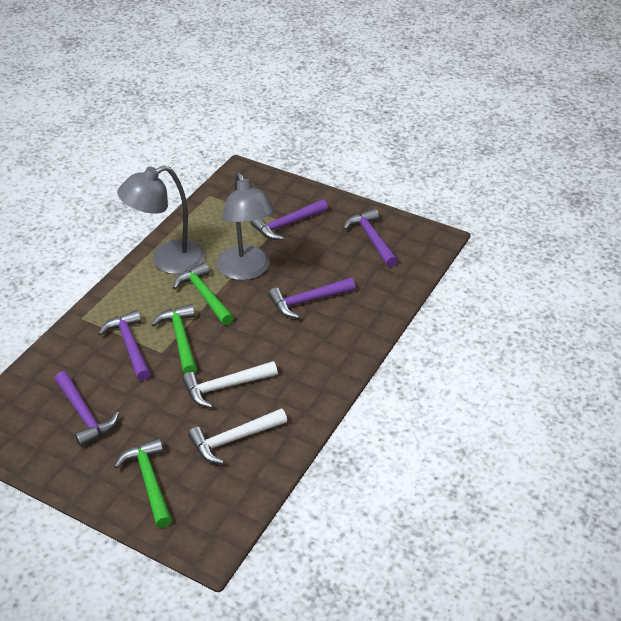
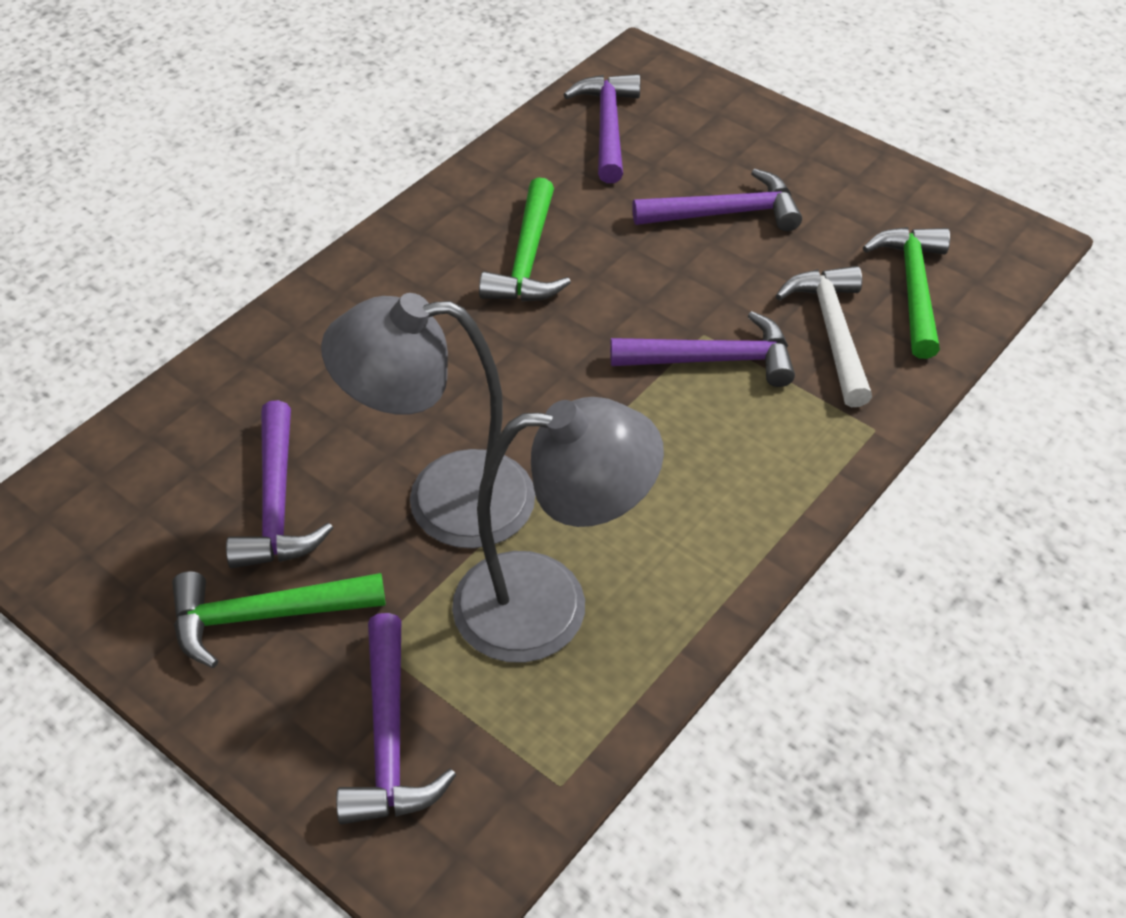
white hammer: 2 -> 1

